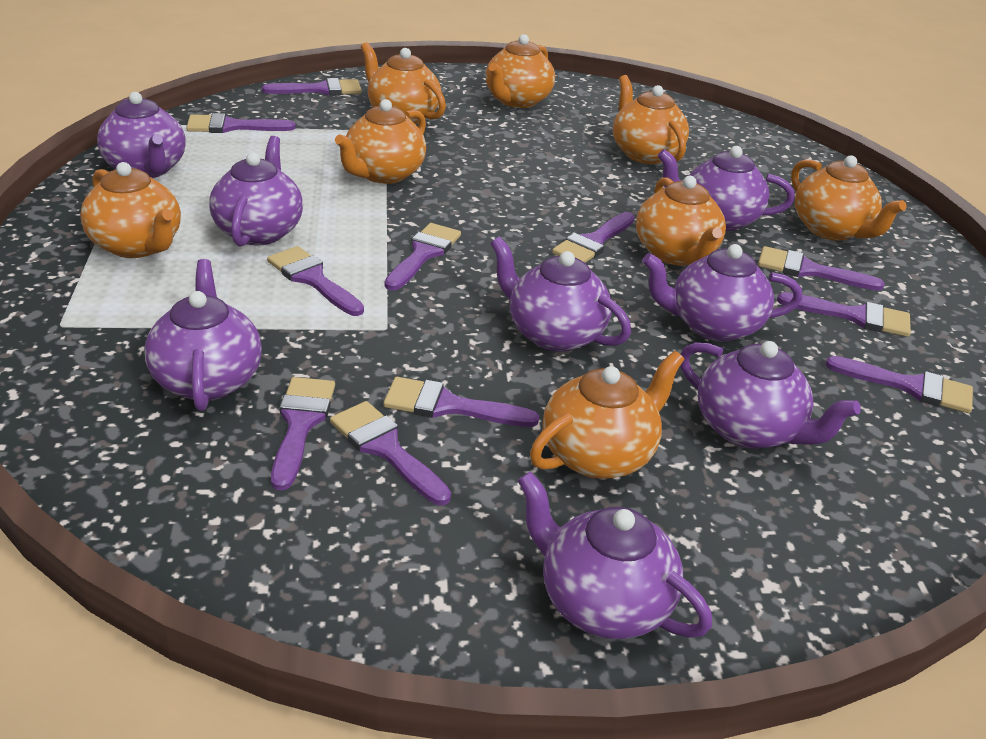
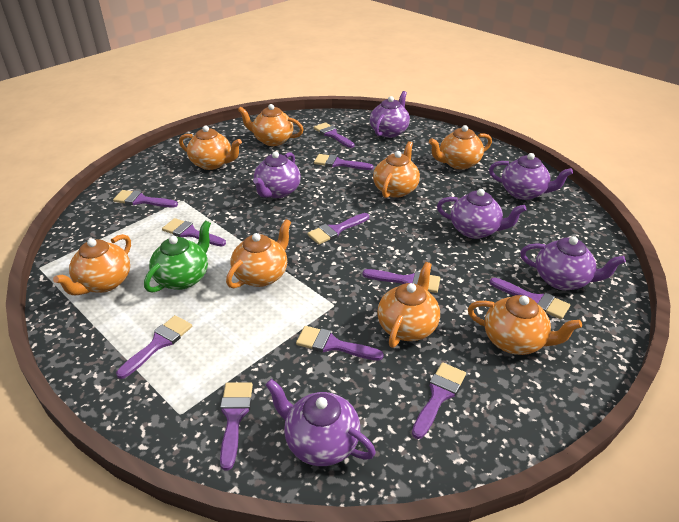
green teapot: 0 -> 1
purple teapot: 8 -> 6

